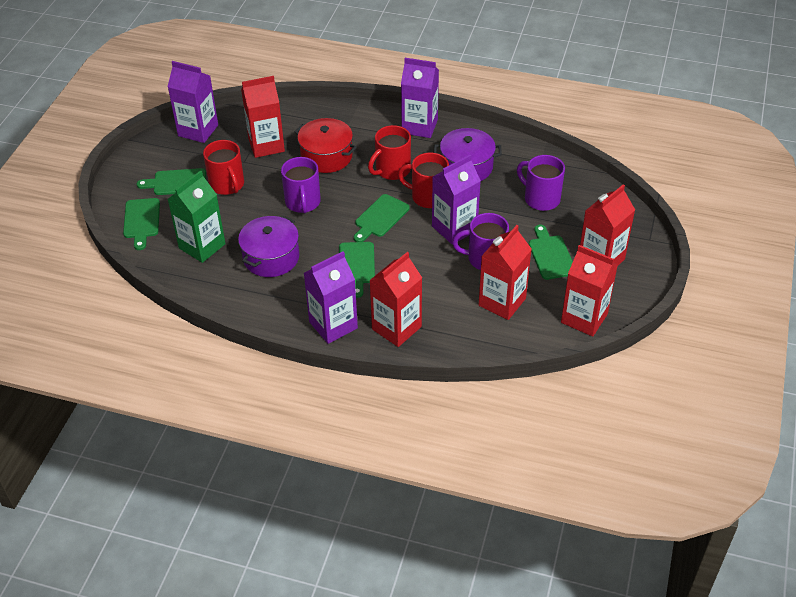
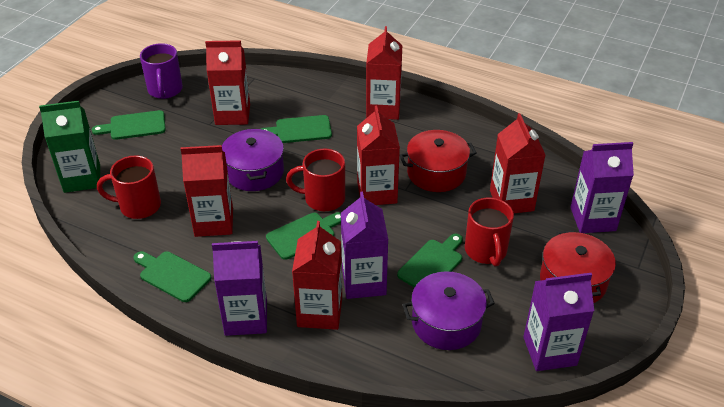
purple mug: 3 -> 1
red carton: 5 -> 6
red pot: 1 -> 2

